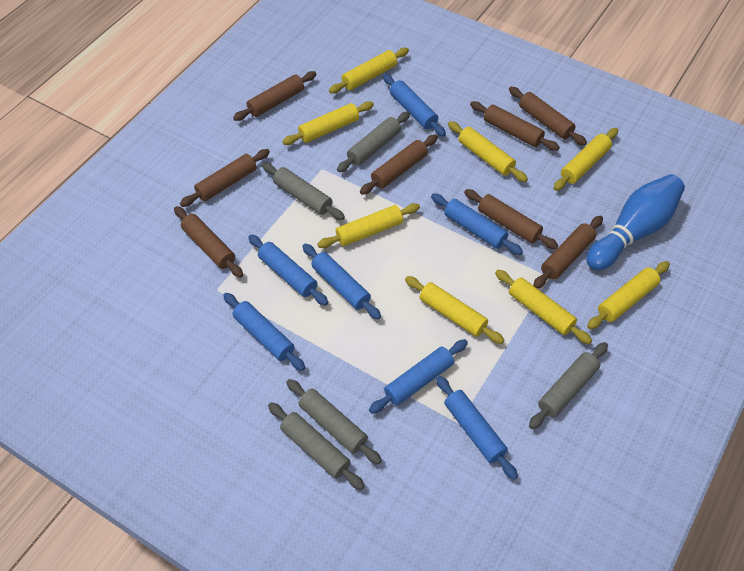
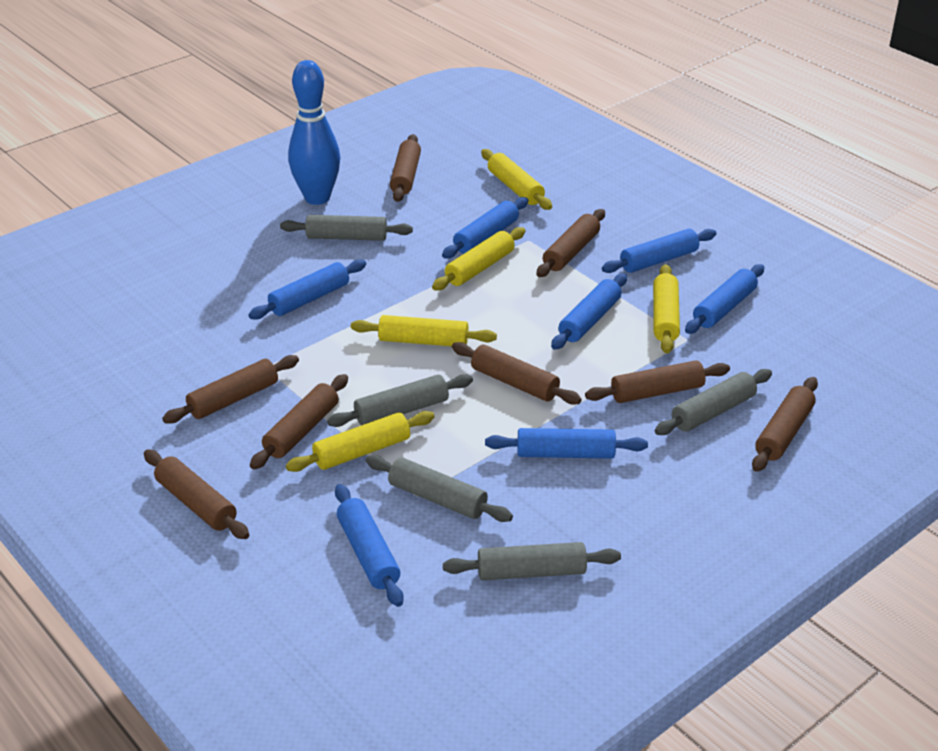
yellow rolling pin: 8 -> 5

